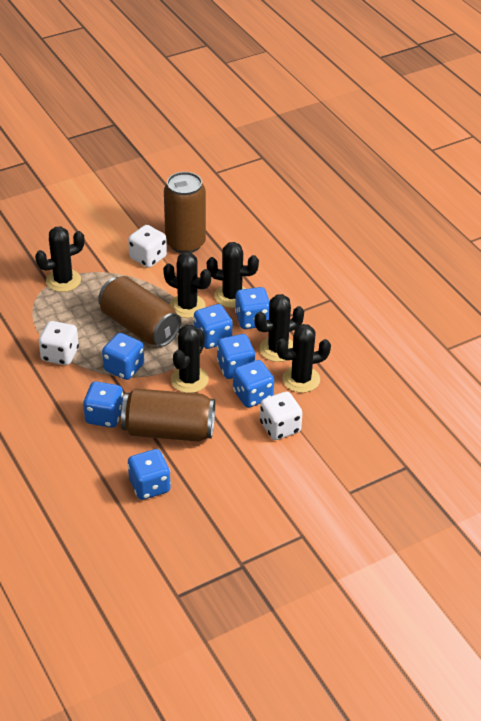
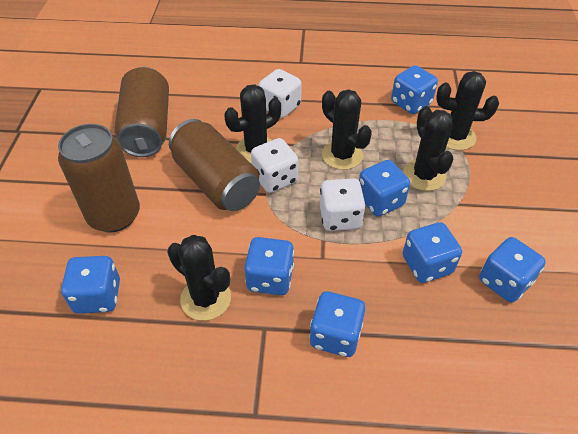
black cactus: 6 -> 5

